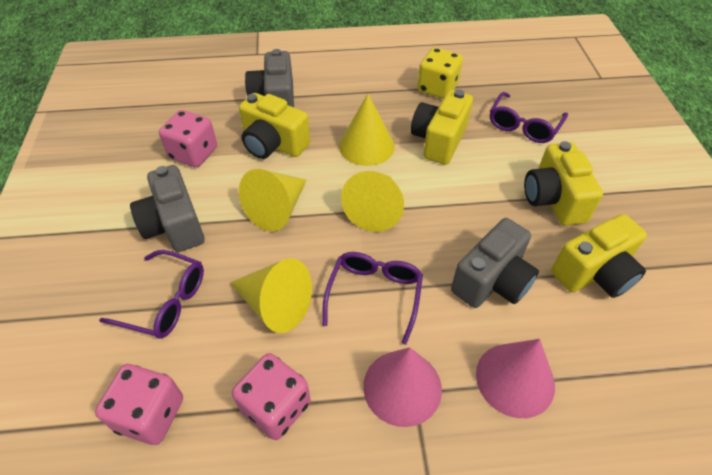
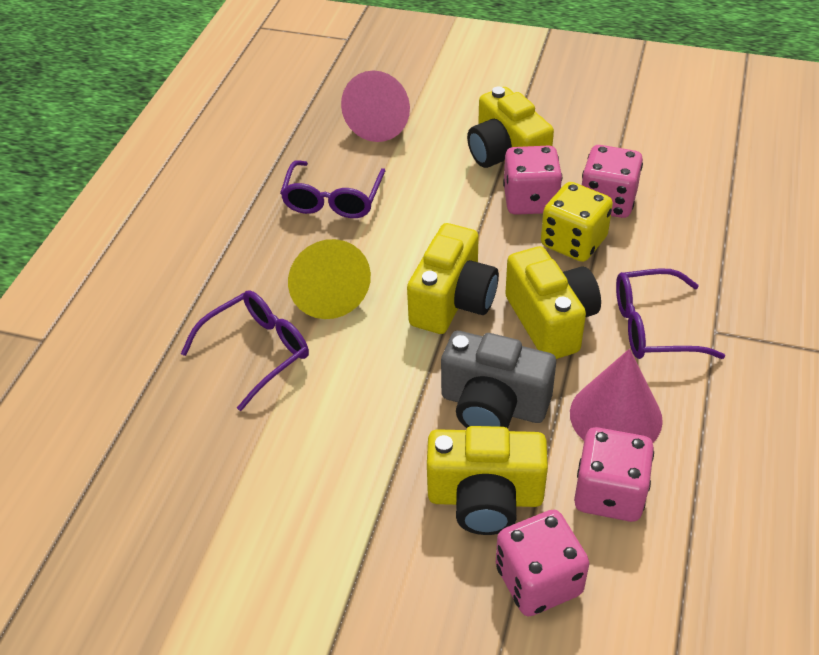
grey camera: 3 -> 1
pink dice: 3 -> 4
yellow cone: 4 -> 1

